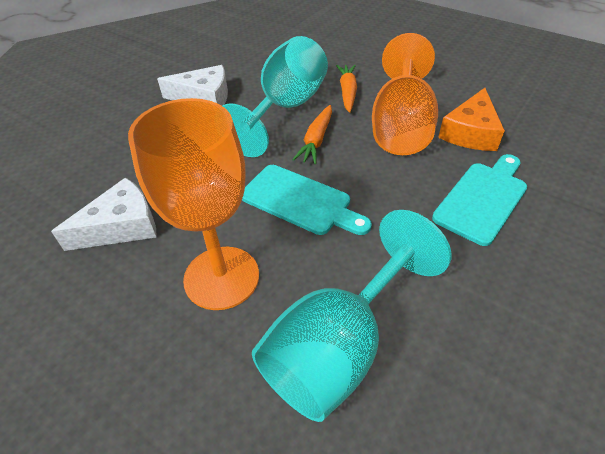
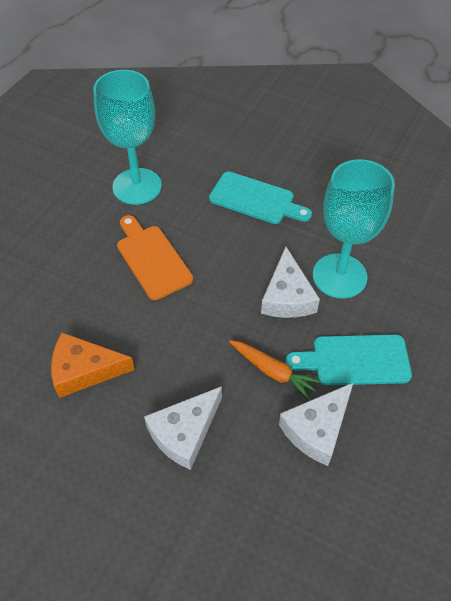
orange carrot: 2 -> 1
orange cutting board: 0 -> 1
orange goblet: 2 -> 0
white cheese: 2 -> 3

